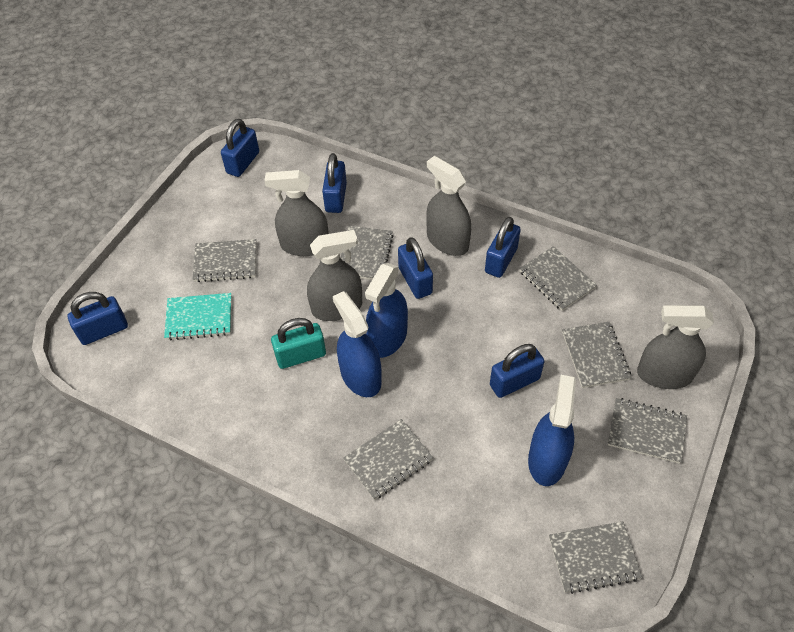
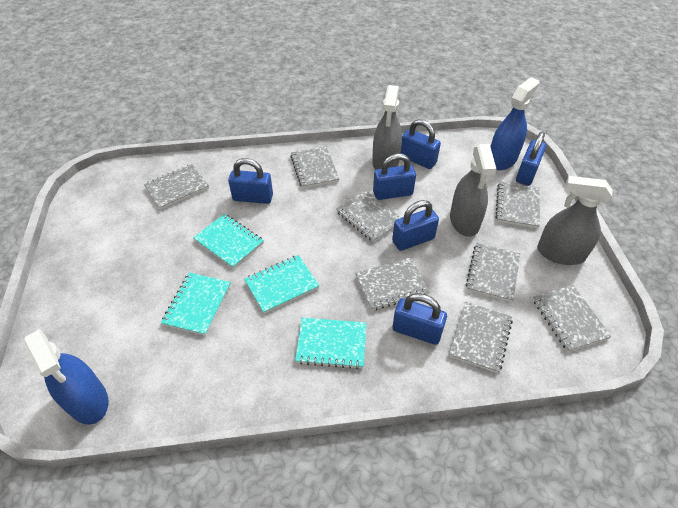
blue spray bottle: 3 -> 2
grey notebook: 7 -> 8
grey spray bottle: 4 -> 3
turquoise notebook: 1 -> 4
turquoise padlock: 1 -> 0

